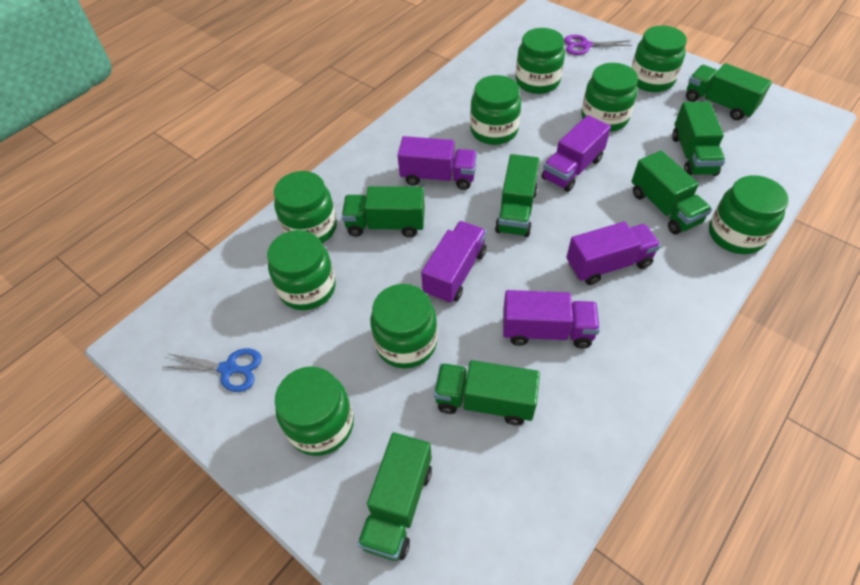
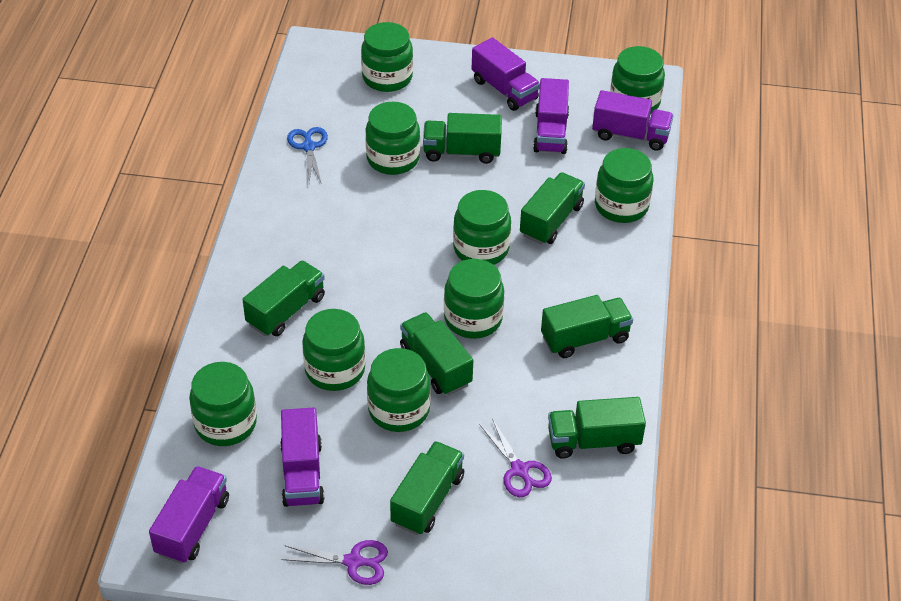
purple scissors: 1 -> 2

